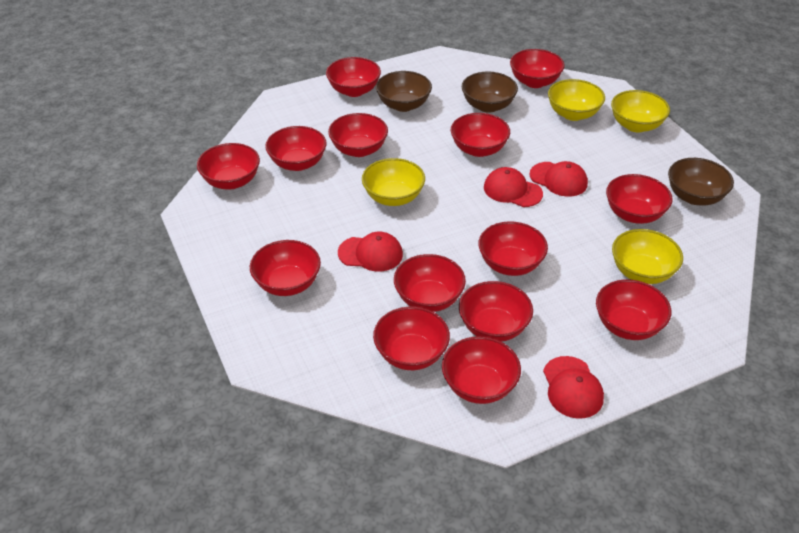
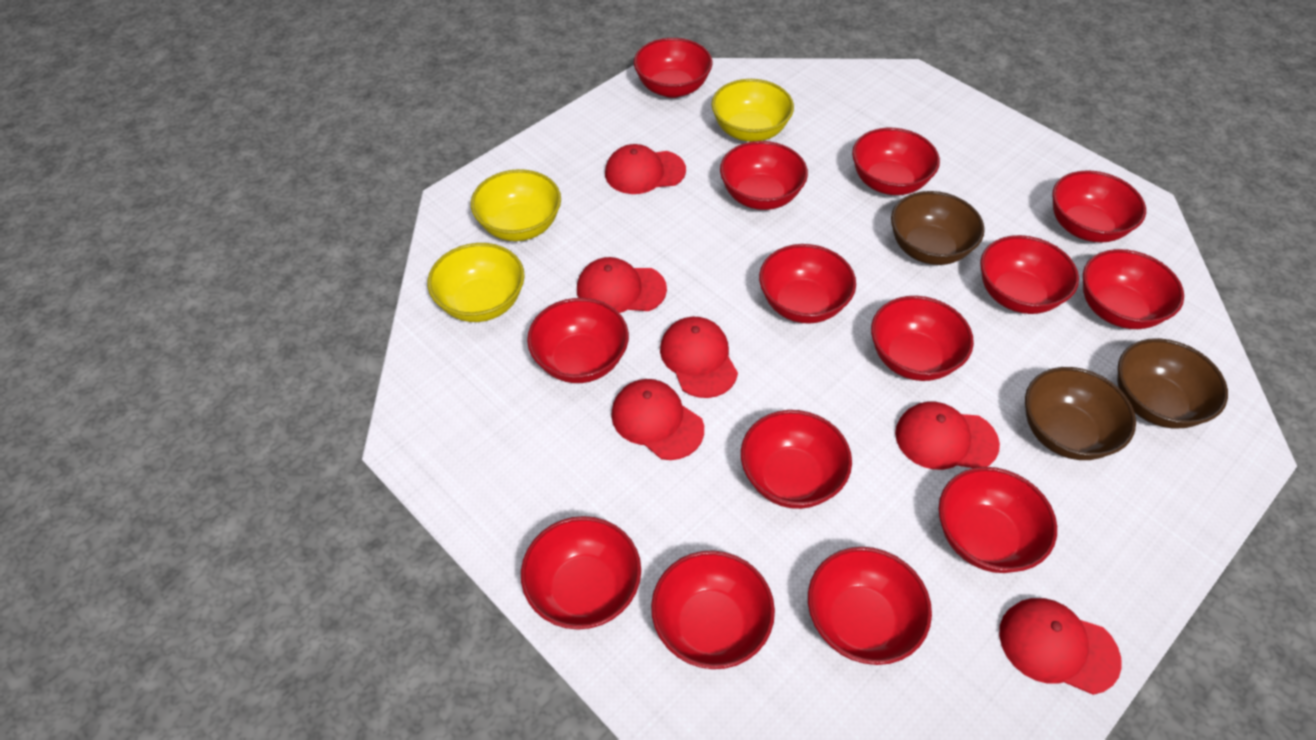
red cap: 4 -> 6
yellow bowl: 4 -> 3

